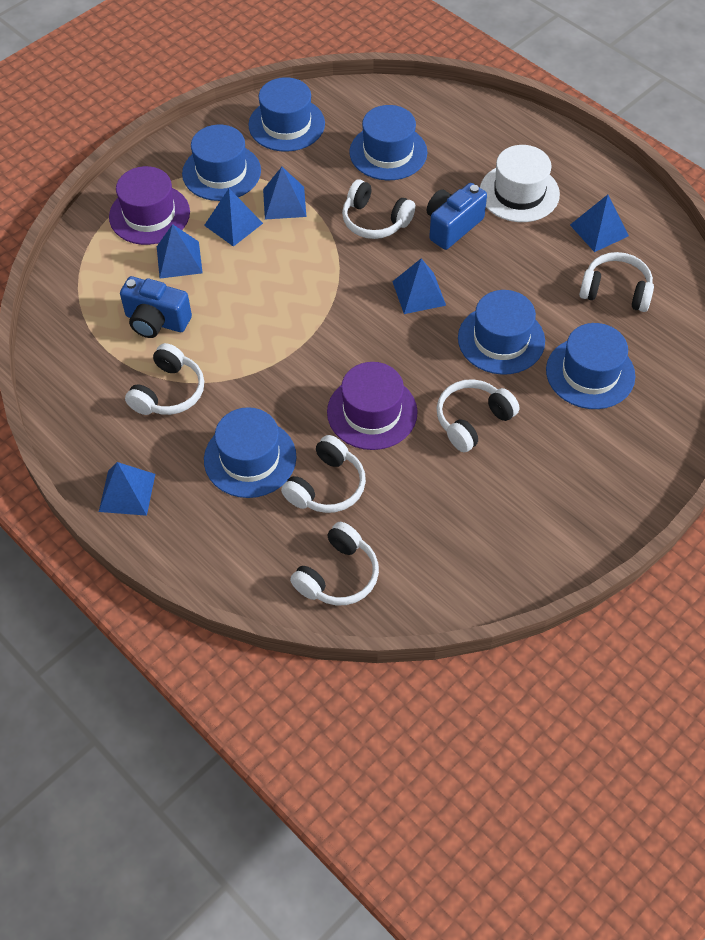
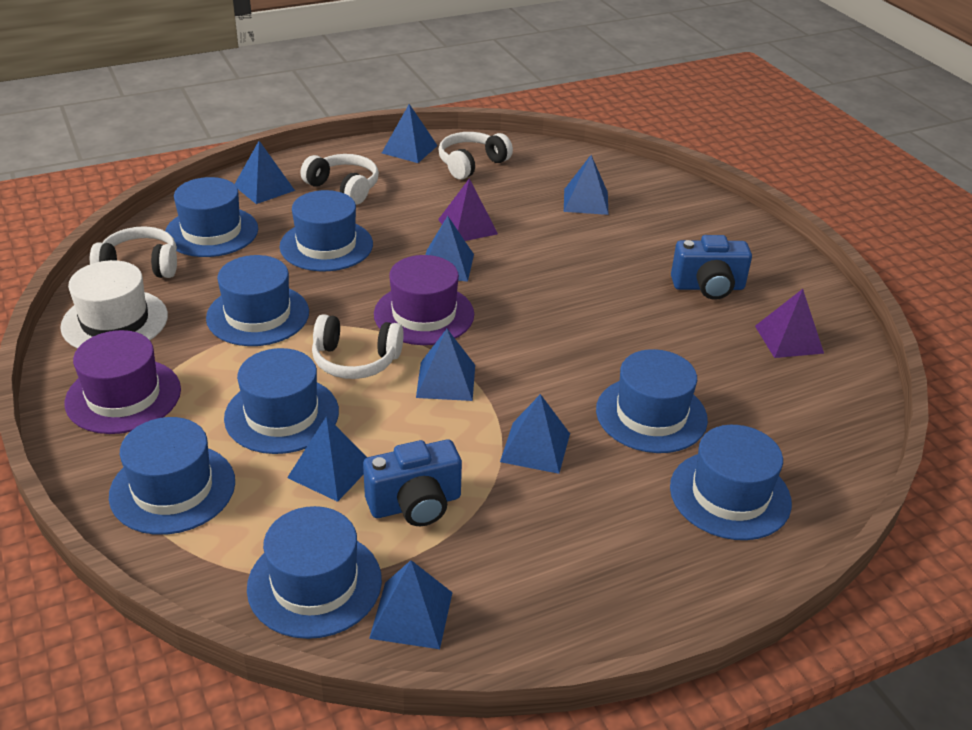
blue hat: 6 -> 8
blue pyramid: 6 -> 8
purple pyramid: 0 -> 2
white headphones: 6 -> 4

